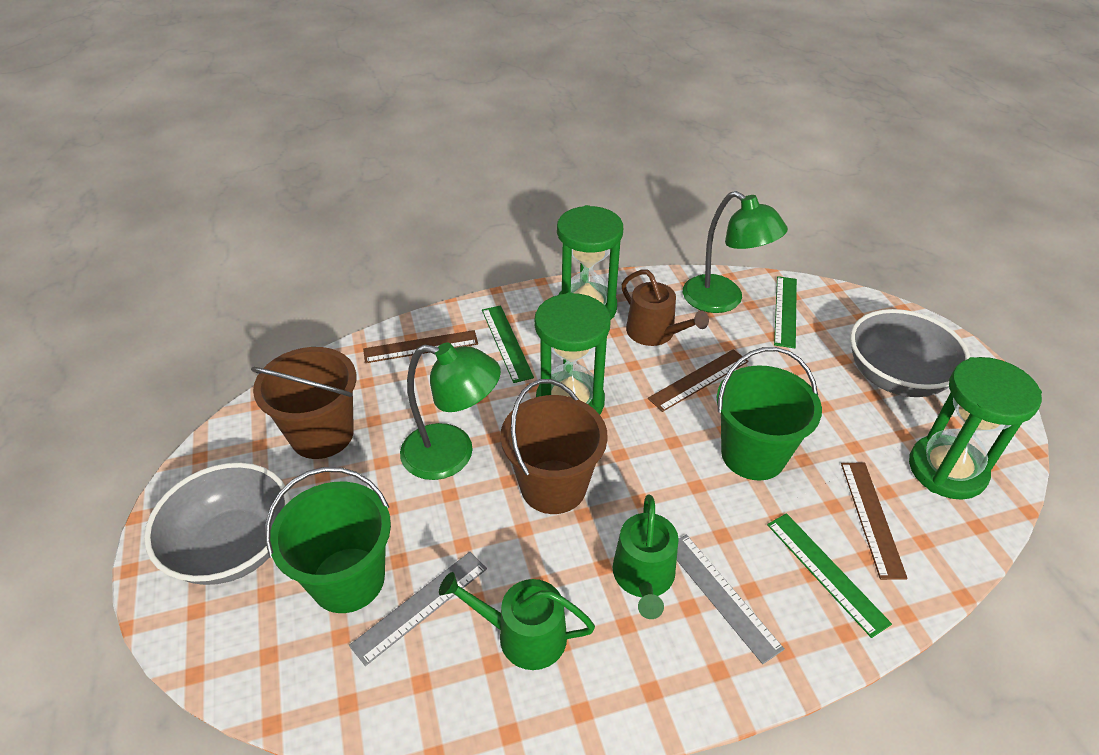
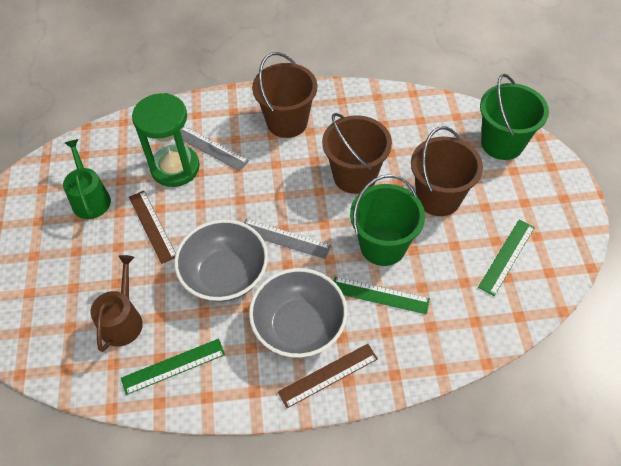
brown bucket: 2 -> 3
brown ruler: 3 -> 2
green hourglass: 3 -> 1
green lamp: 2 -> 0
green watering can: 2 -> 1

